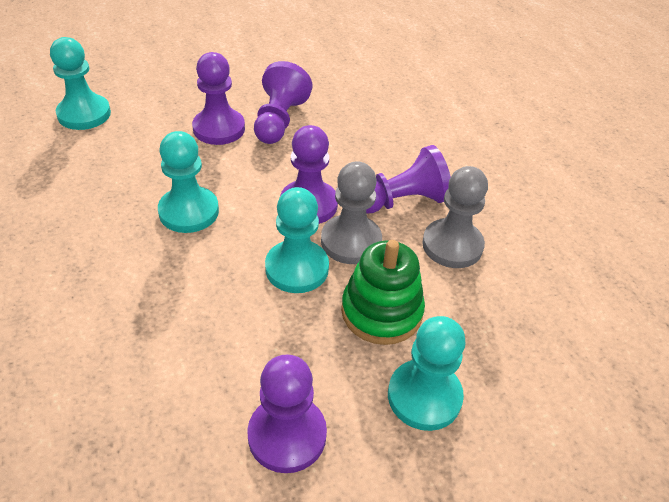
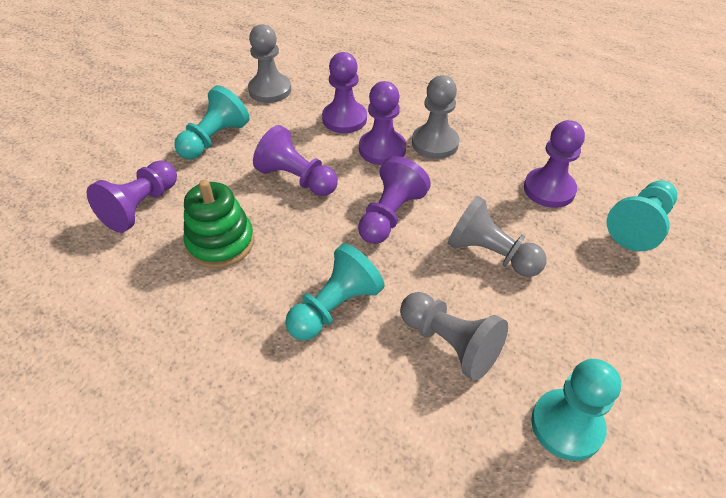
grey pawn: 2 -> 4
purple pawn: 5 -> 6

